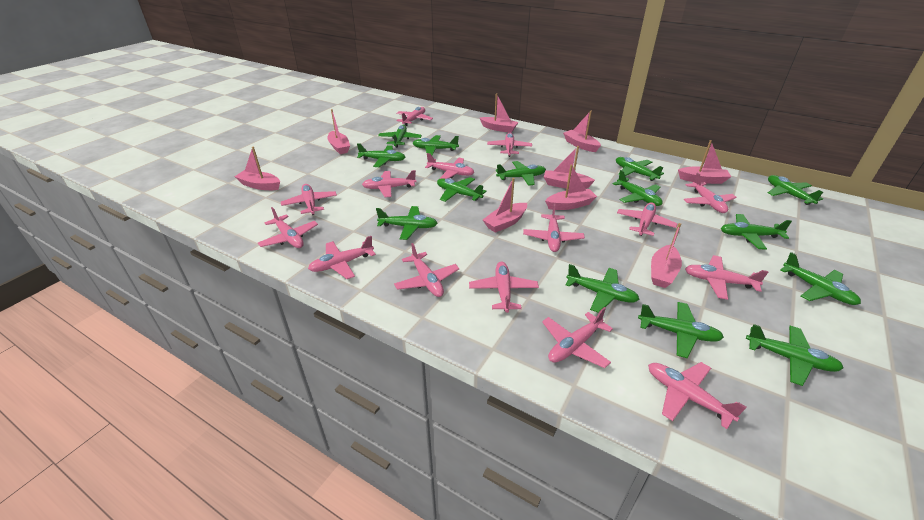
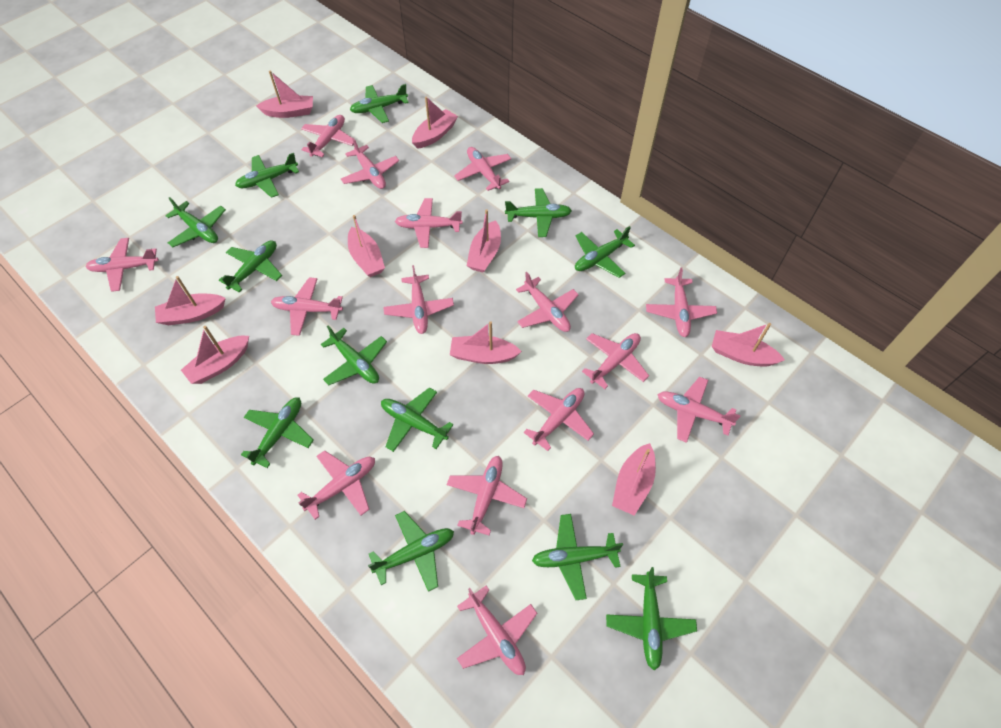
green plane: 14 -> 12

